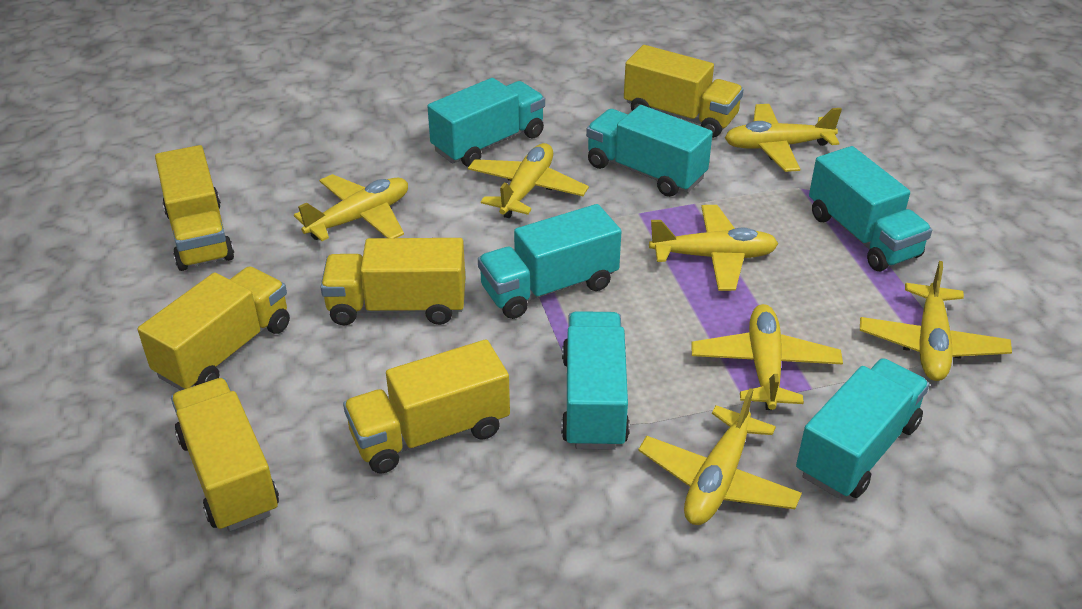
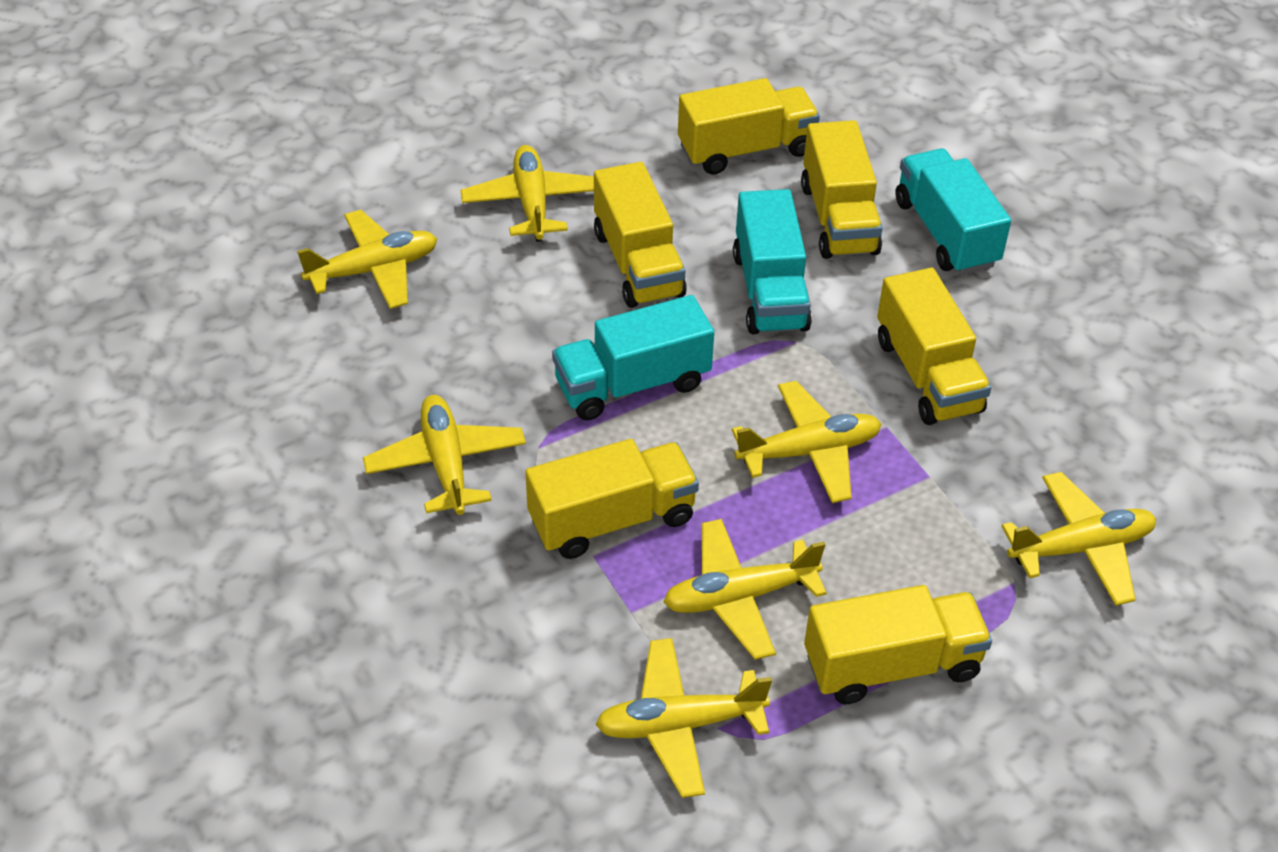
turquoise truck: 6 -> 3

